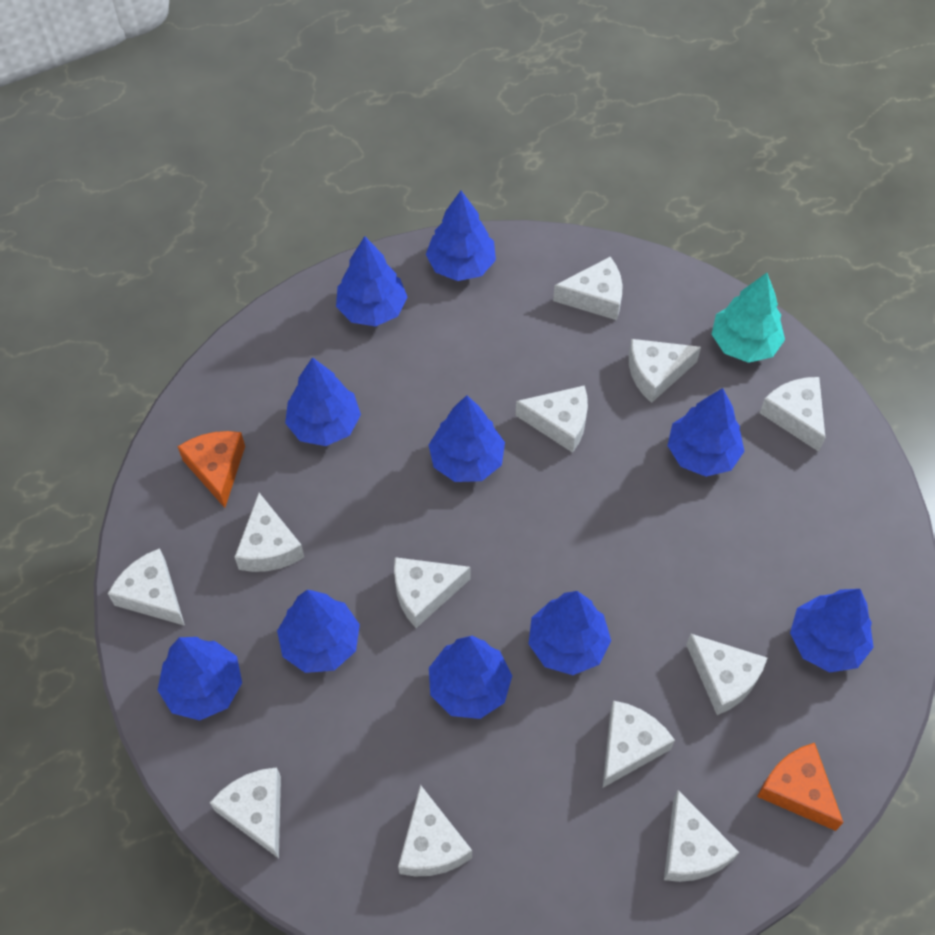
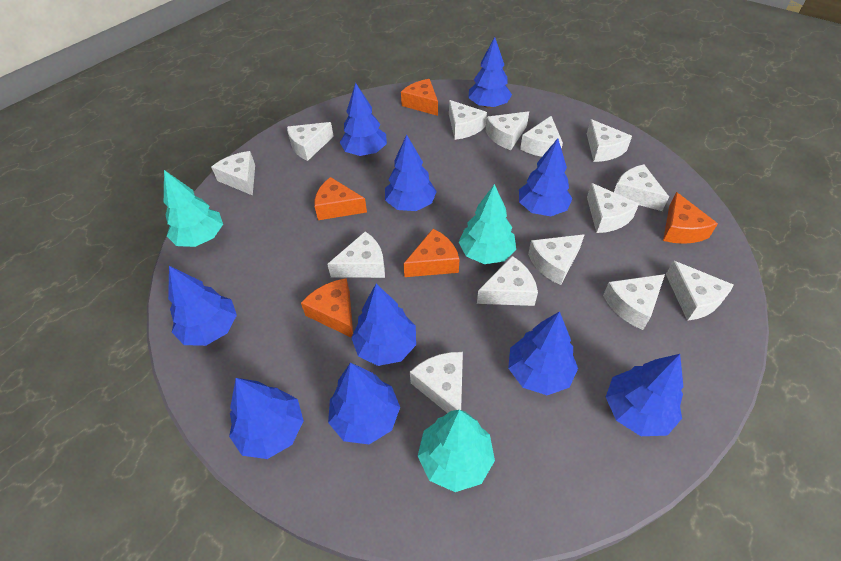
orange cheese: 2 -> 5
turquoise tree: 1 -> 3
white cheese: 12 -> 14

